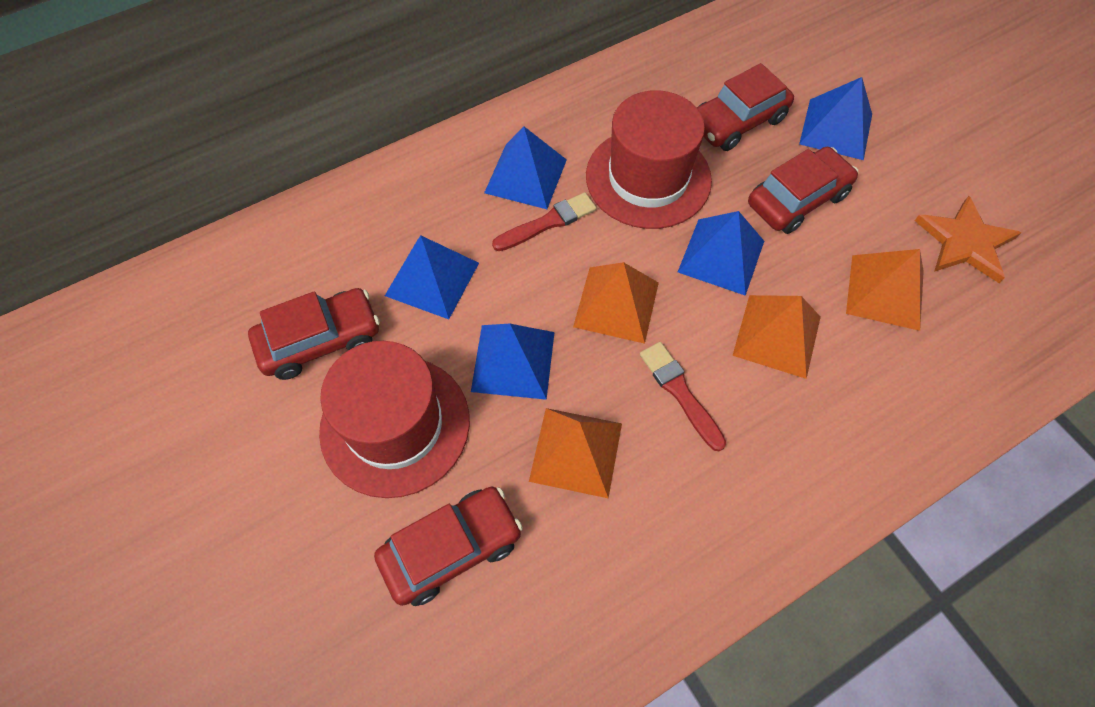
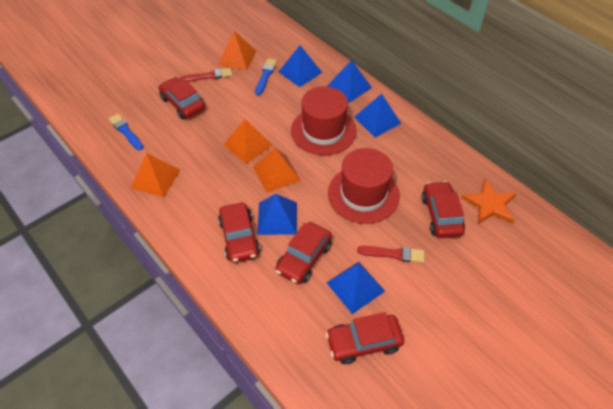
blue brush: 0 -> 2
red car: 4 -> 5

